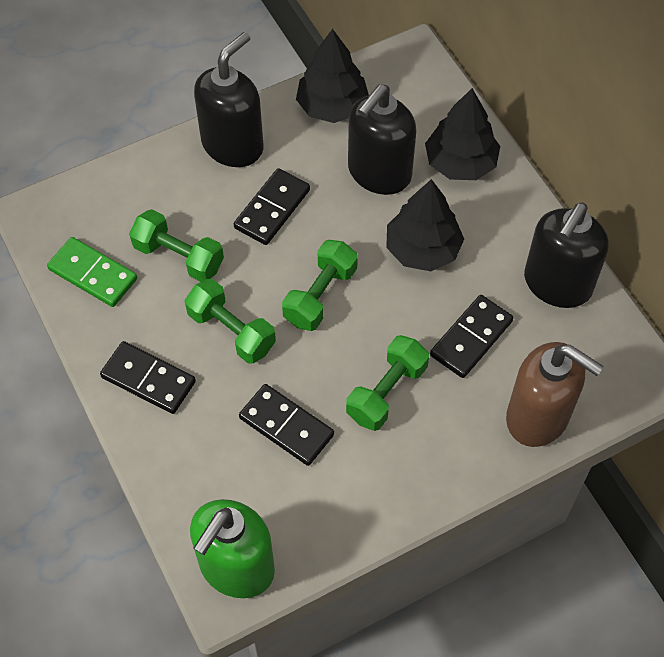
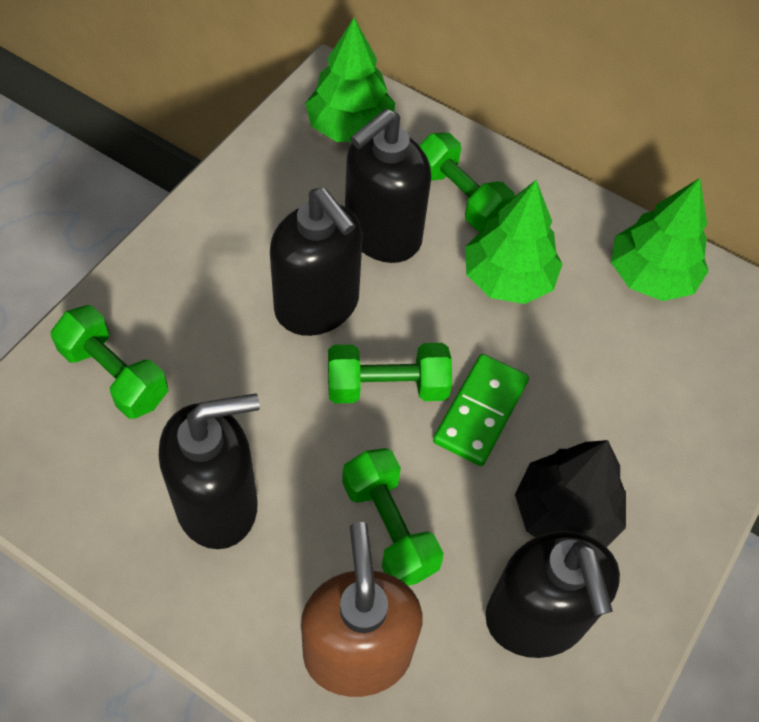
black domino: 4 -> 0
black soap dispenser: 3 -> 4
black tree: 3 -> 1
green soap dispenser: 1 -> 0
green tree: 0 -> 3

